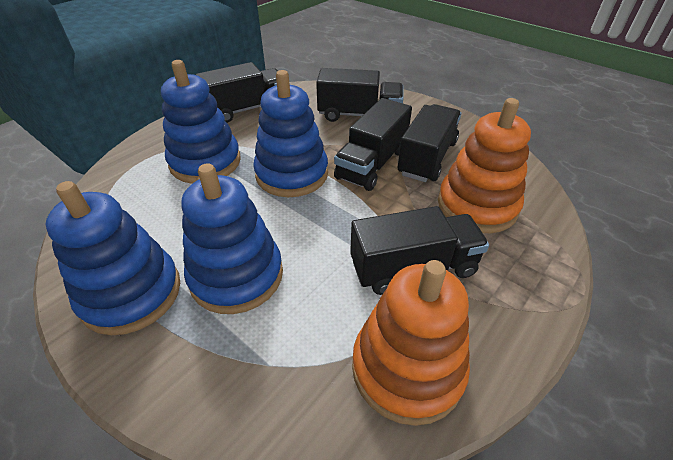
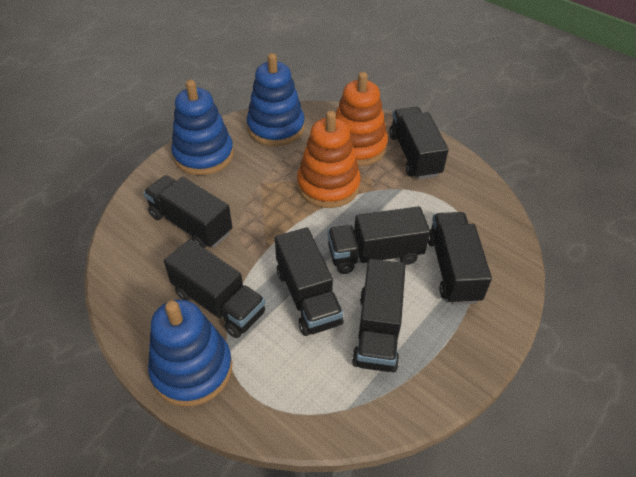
black truck: 5 -> 7
blue stacking toy: 4 -> 3

